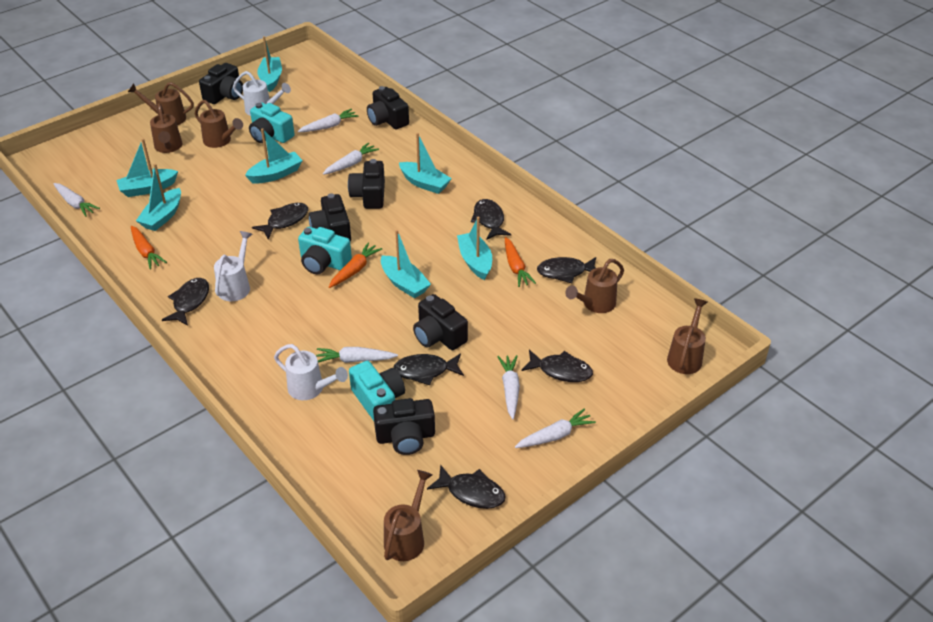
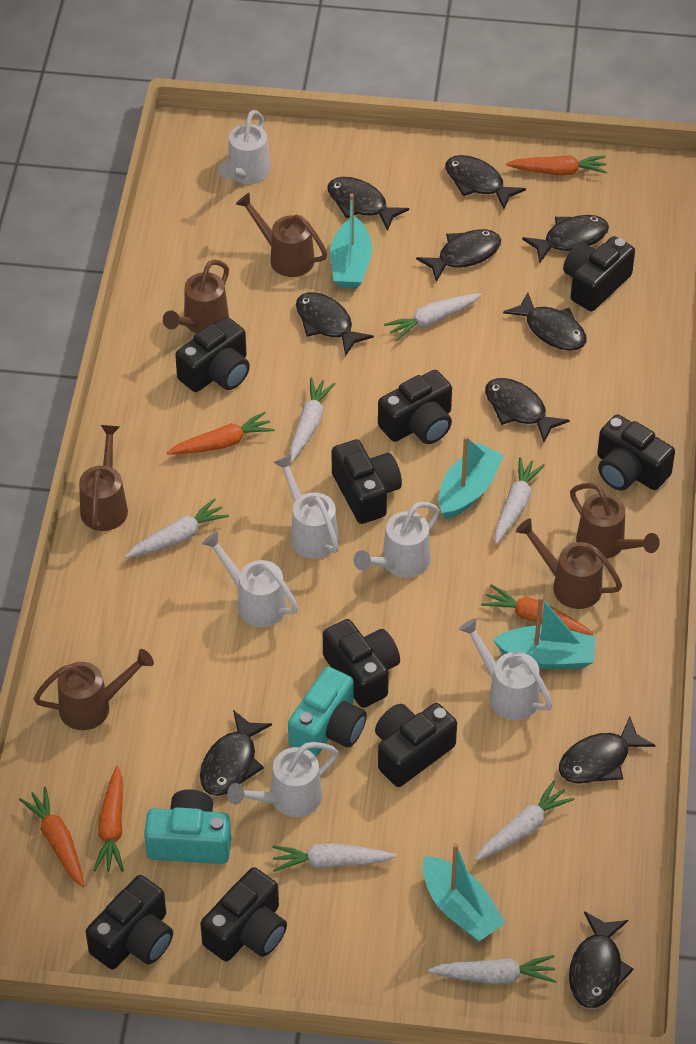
black camera: 6 -> 9
black fish: 7 -> 10
orange carrot: 3 -> 5
turquoise boat: 7 -> 4
turquoise camera: 3 -> 2
white carrot: 6 -> 7
white watering can: 3 -> 6

